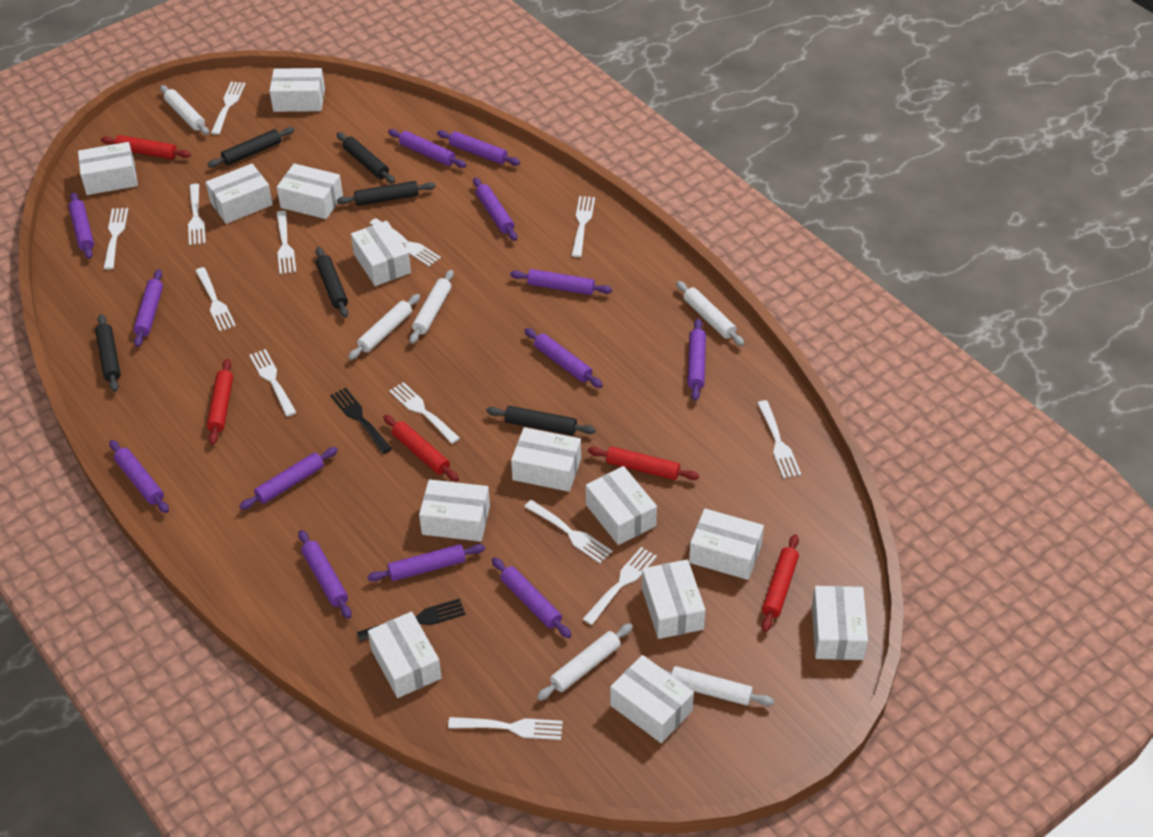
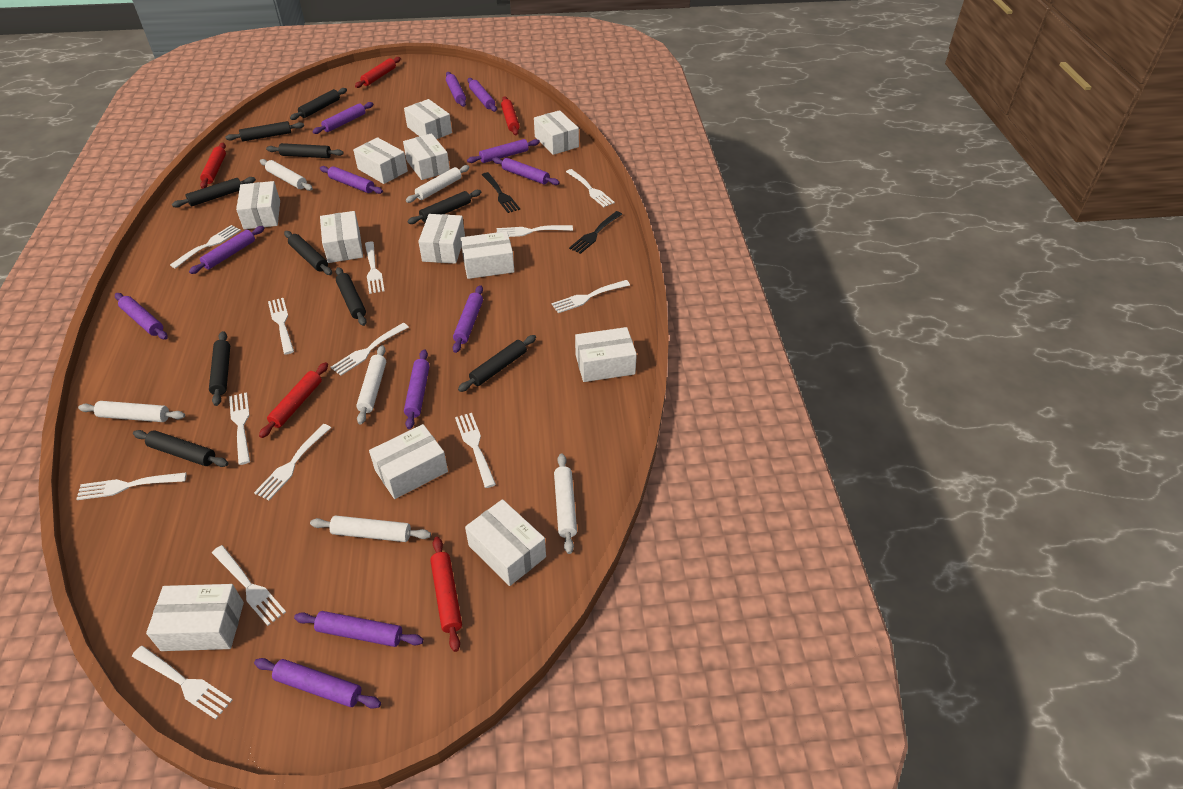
black rolling pin: 6 -> 10
purple rolling pin: 13 -> 12
white box: 13 -> 12

